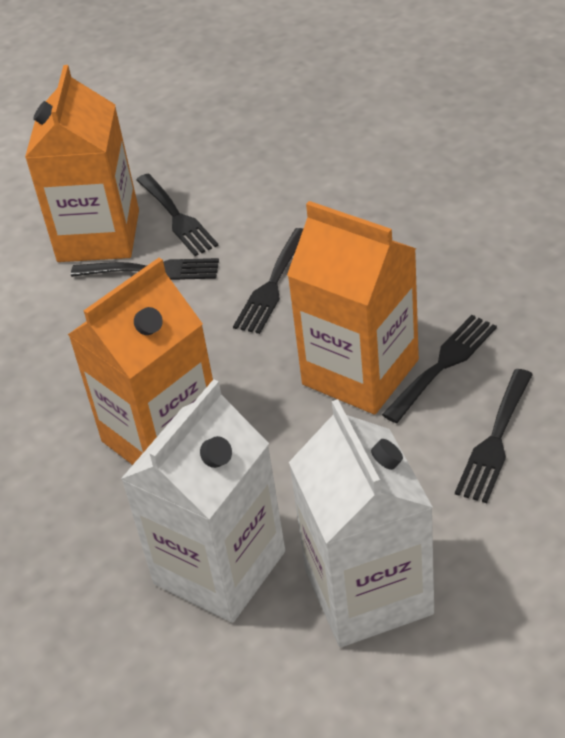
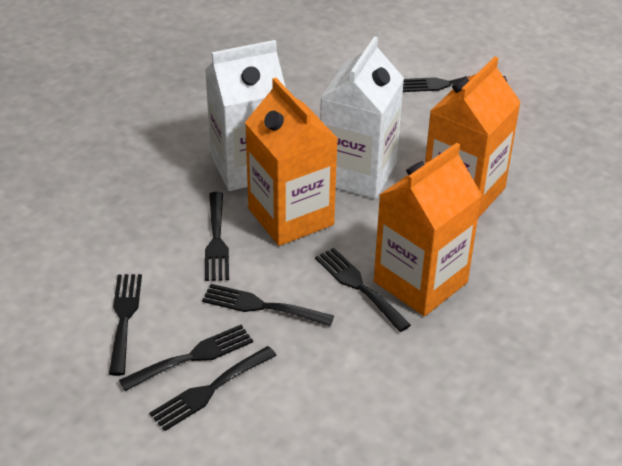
black fork: 5 -> 7

